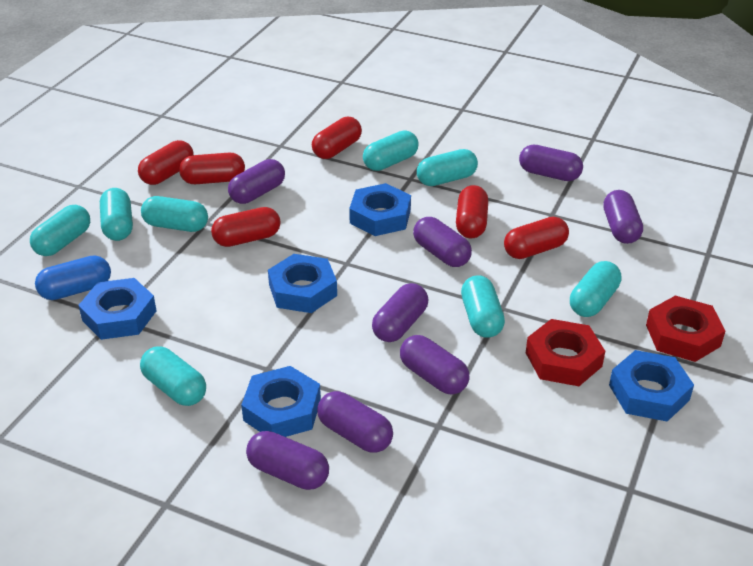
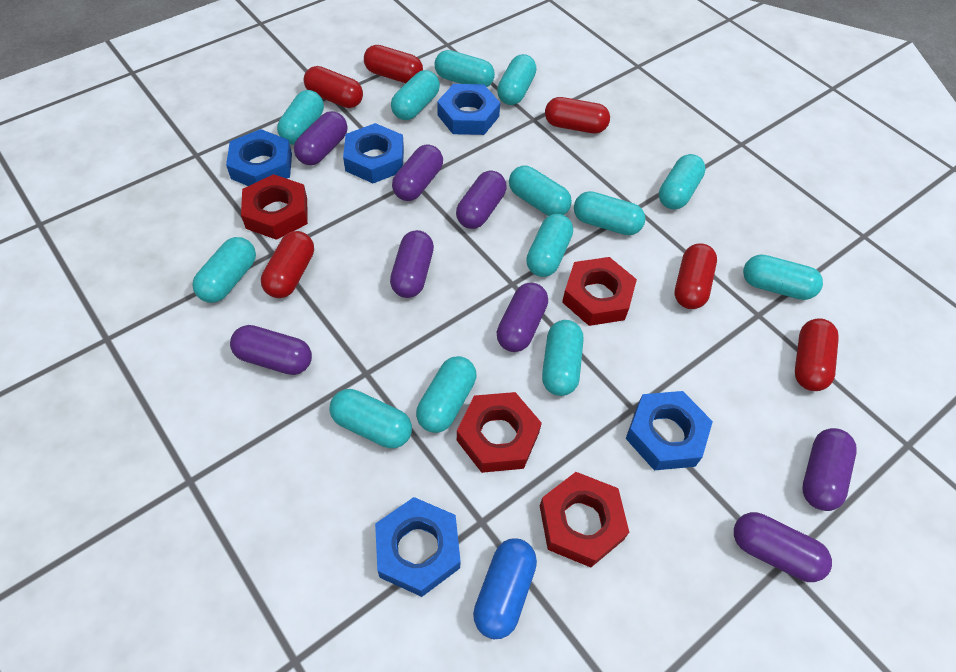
red nut: 2 -> 4
turquoise capsule: 8 -> 13

